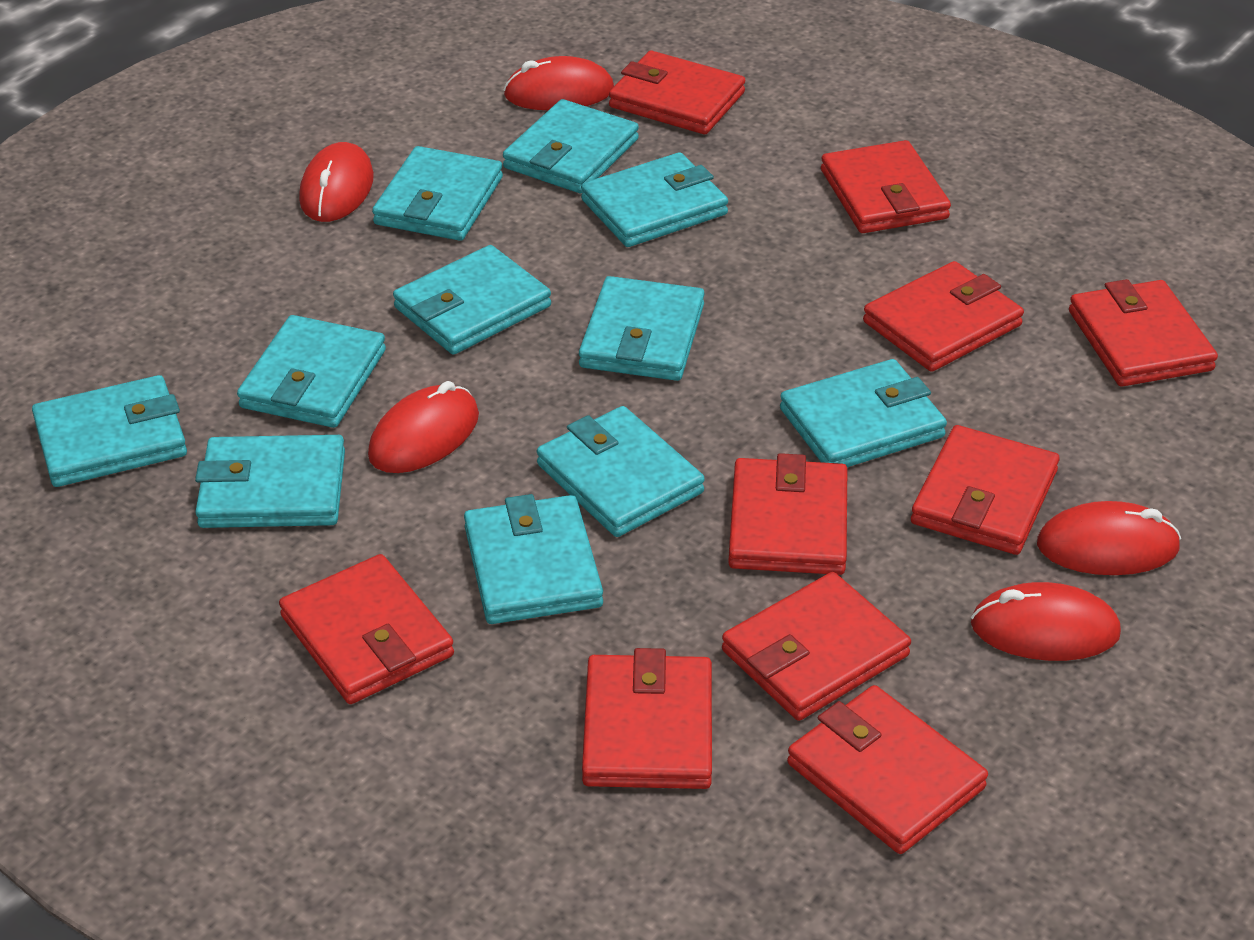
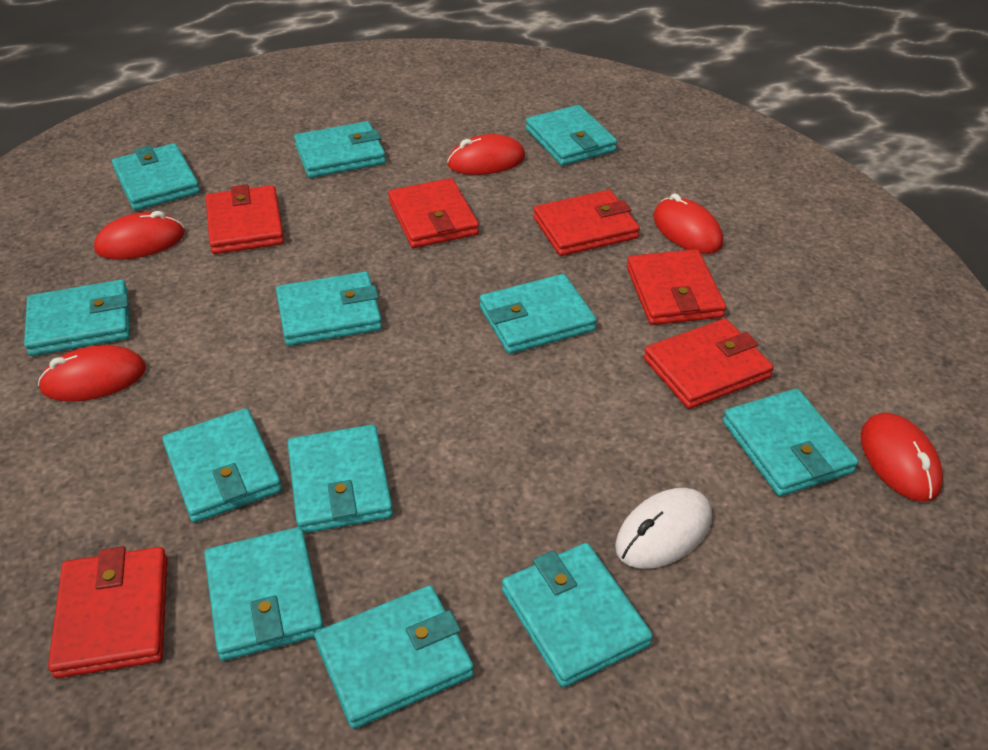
red wallet: 10 -> 6
turquoise wallet: 11 -> 12
white mouse: 0 -> 1

